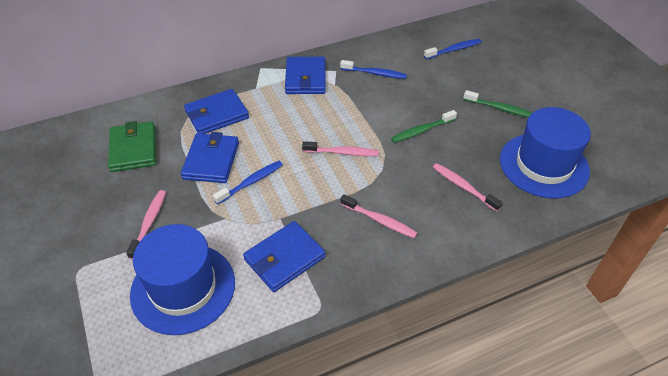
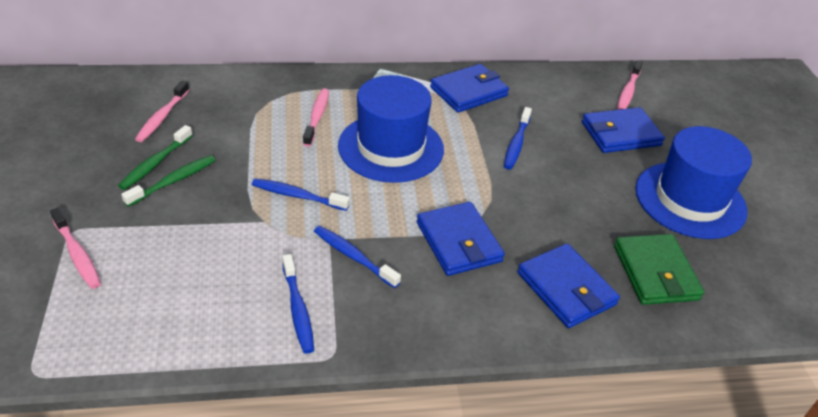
blue toothbrush: 3 -> 4

